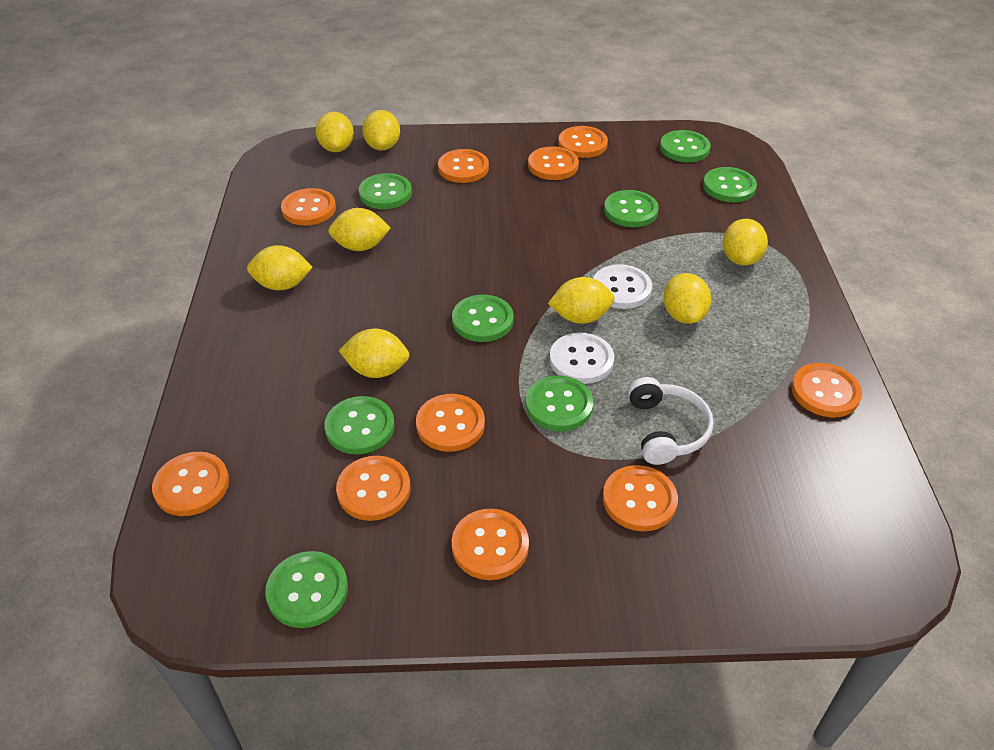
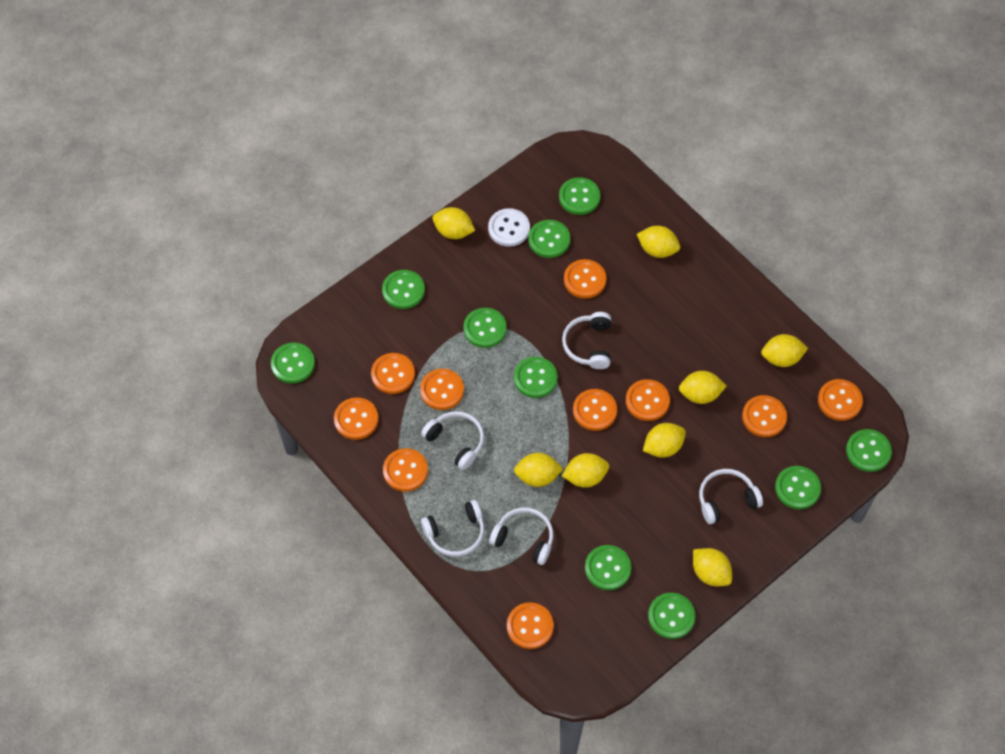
green button: 8 -> 10
white button: 2 -> 1
white headphones: 1 -> 5

